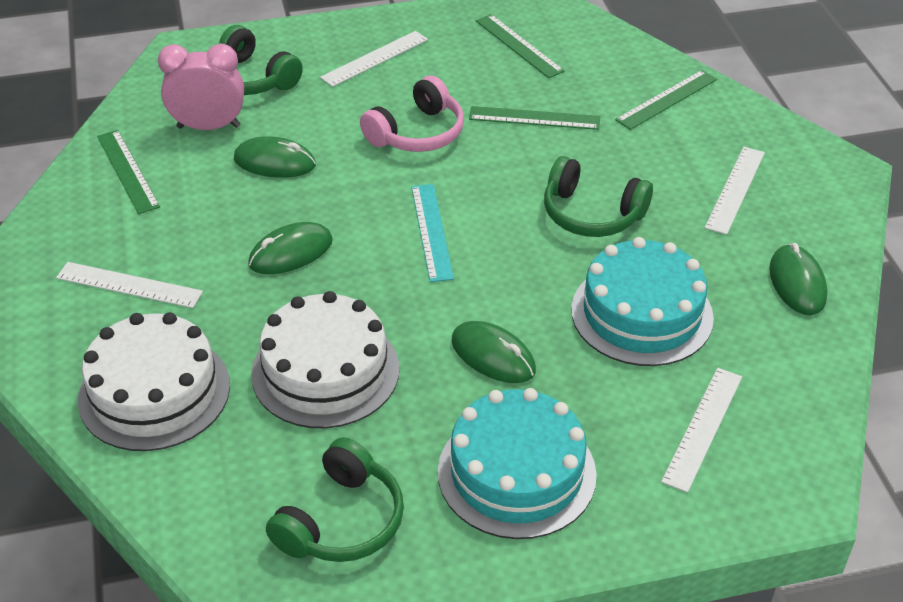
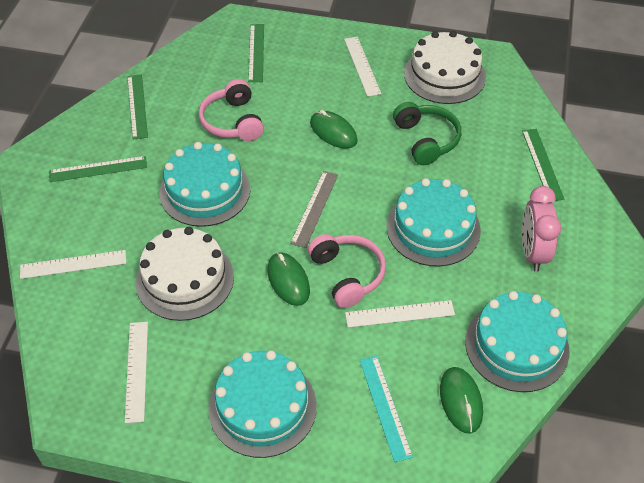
green headphones: 3 -> 1
green mouse: 4 -> 3
grey ruler: 0 -> 1
pink headphones: 1 -> 2
turquoise cake: 2 -> 4

